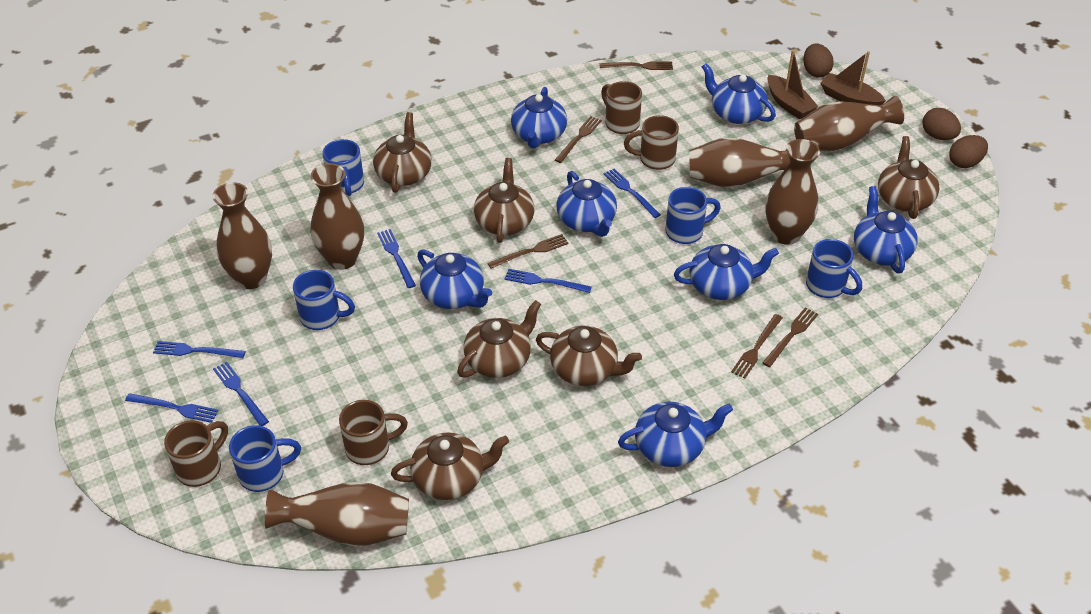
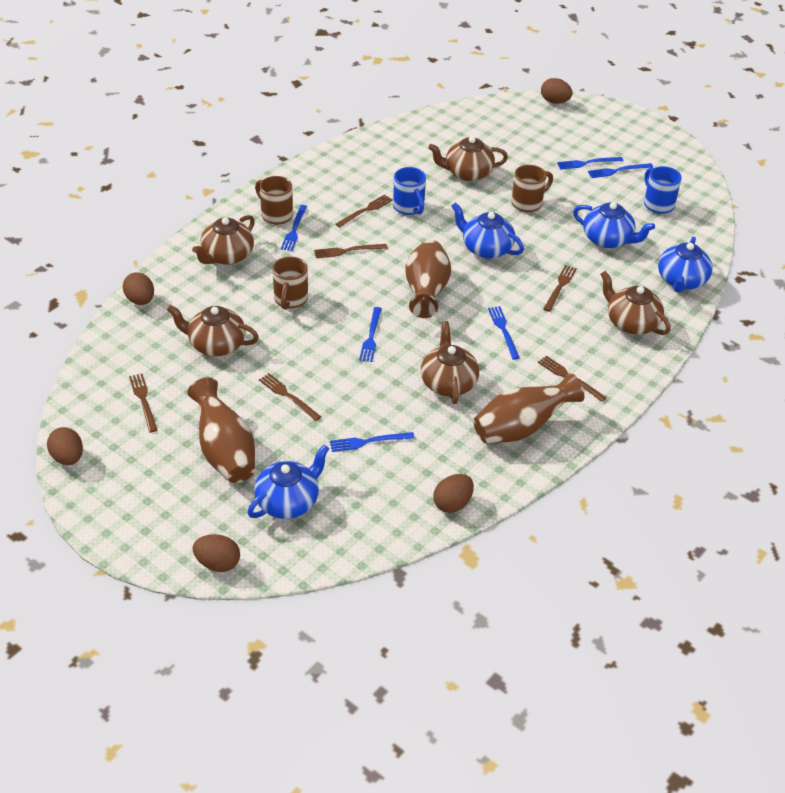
blue mug: 5 -> 2
blue teapot: 7 -> 4
brown boat: 2 -> 0
brown egg: 3 -> 5
brown fork: 5 -> 6
brown mug: 4 -> 3
brown teapot: 6 -> 5
brown vase: 6 -> 3

